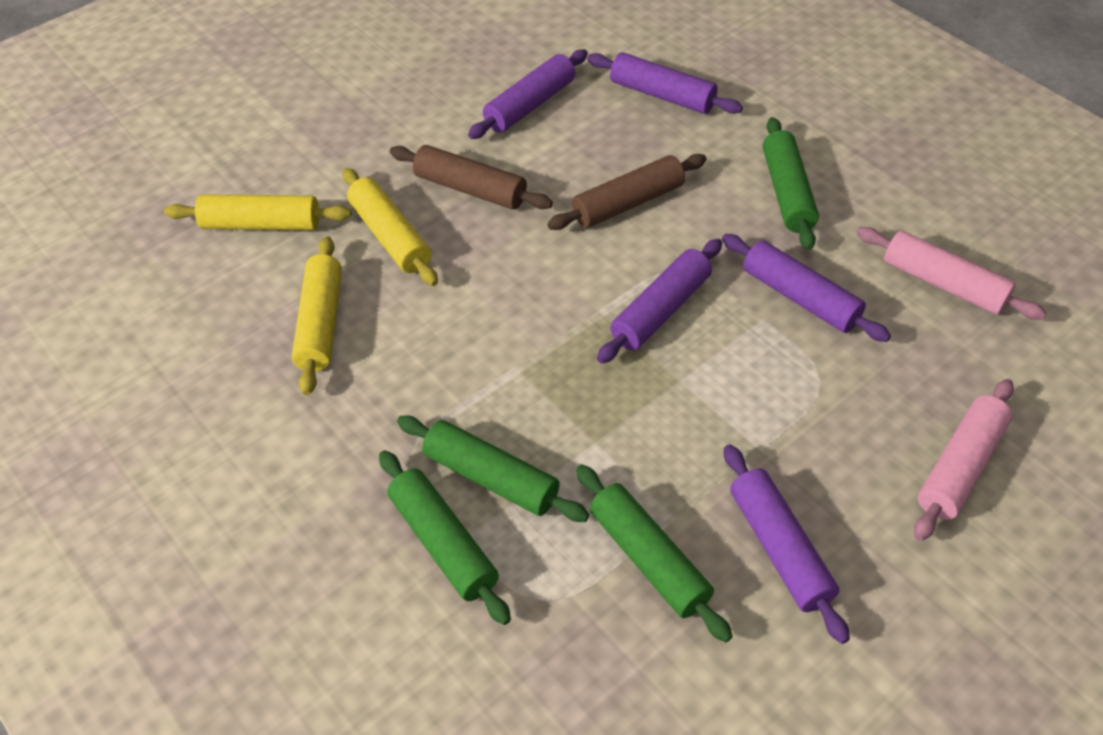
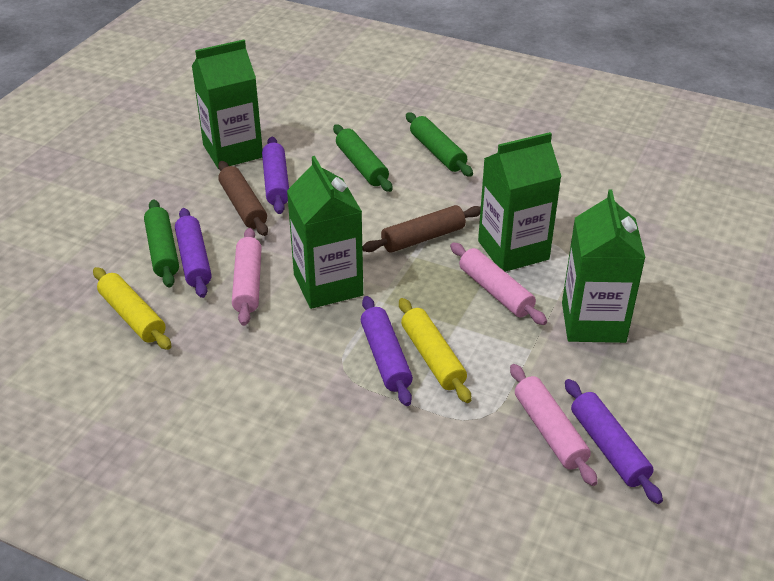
green carton: 0 -> 4
green rolling pin: 4 -> 3
pink rolling pin: 2 -> 3
purple rolling pin: 5 -> 4
yellow rolling pin: 3 -> 2

